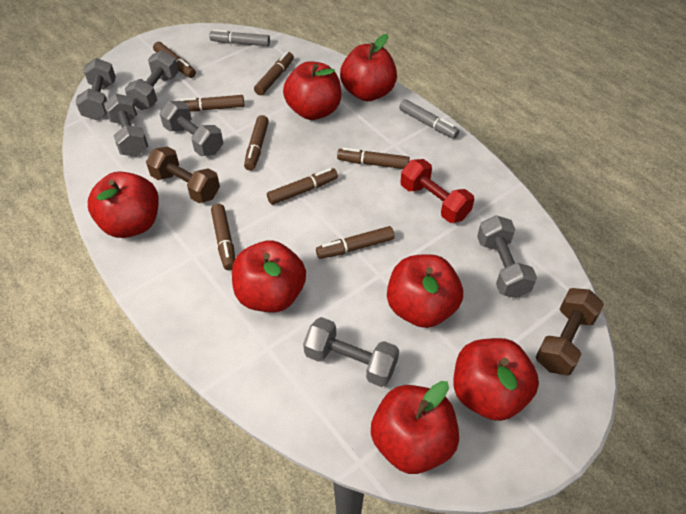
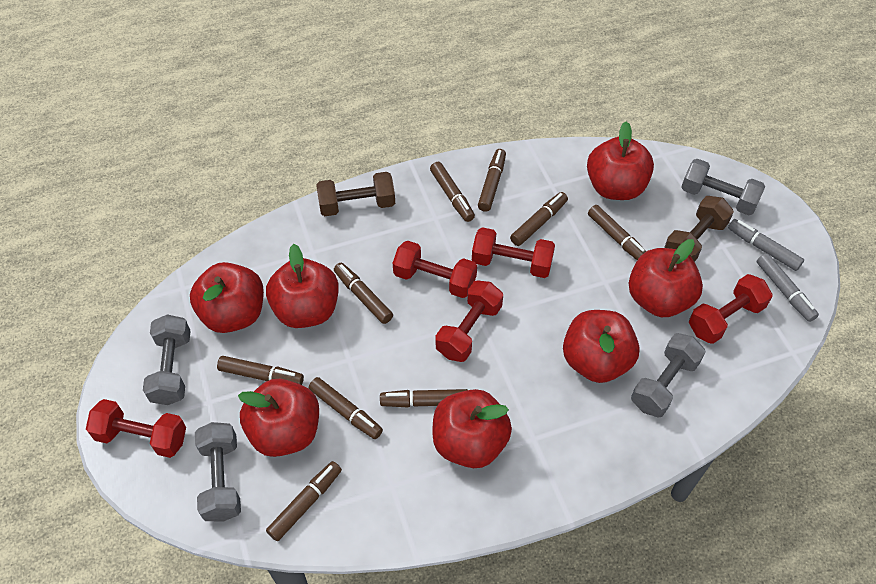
brown marker: 8 -> 9
grey dumbbell: 6 -> 4
red dumbbell: 1 -> 5

